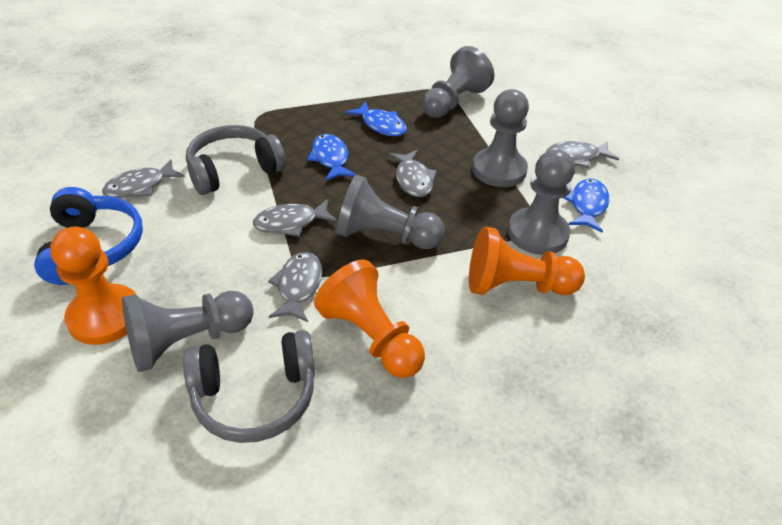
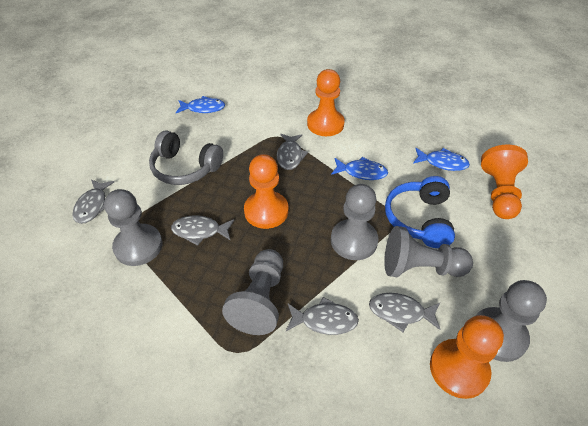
grey headphones: 2 -> 1
orange pawn: 3 -> 4

